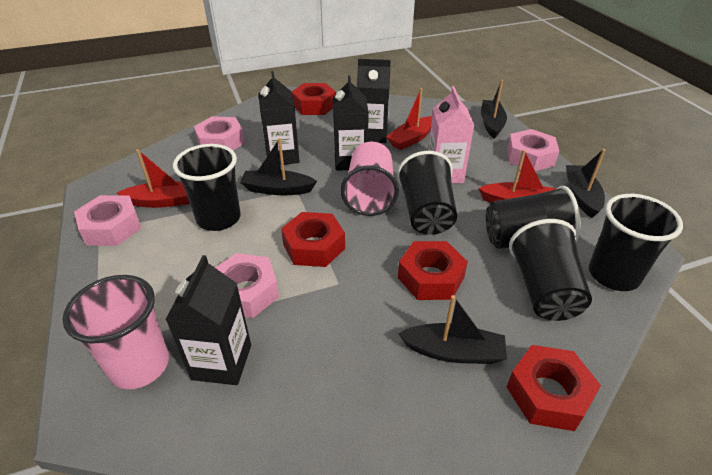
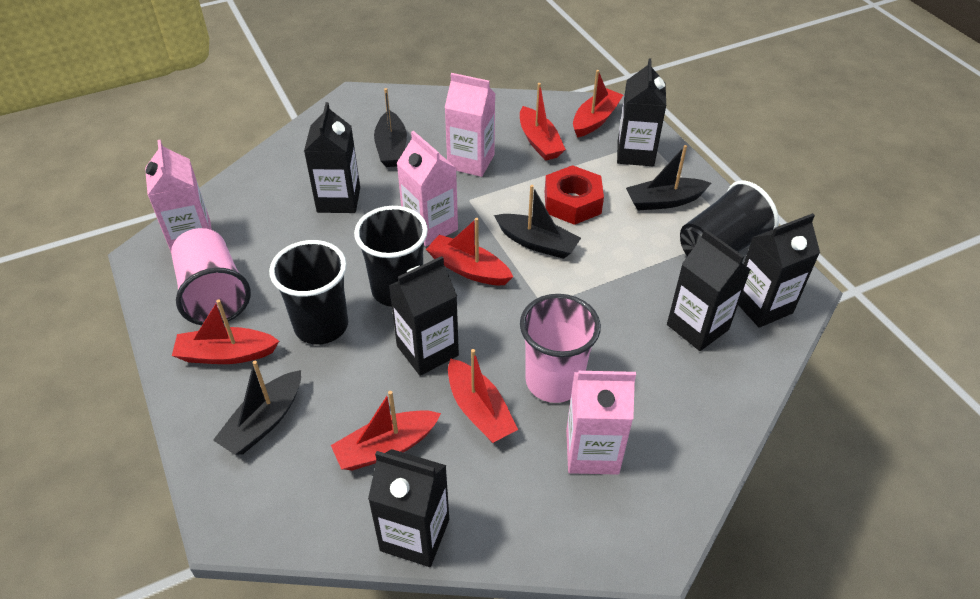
black carton: 4 -> 6
black cup: 5 -> 3
pink carton: 1 -> 4
pink nut: 4 -> 0
red boat: 3 -> 6
red nut: 4 -> 1

